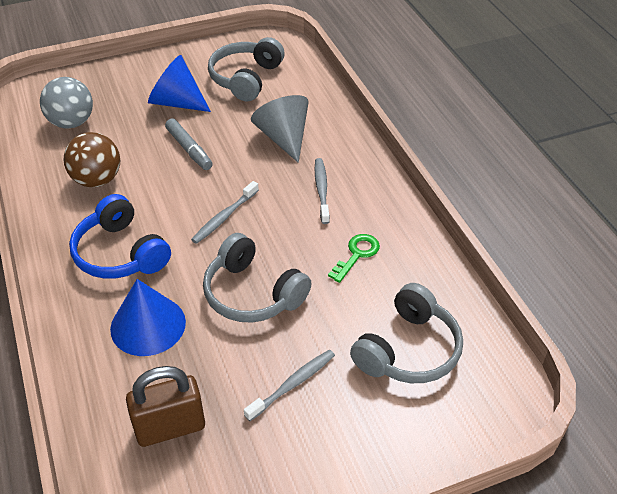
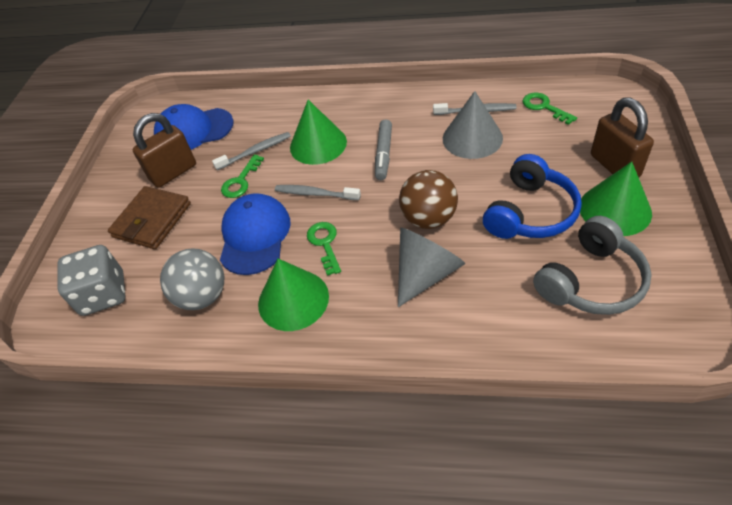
blue cap: 0 -> 2
blue cone: 2 -> 0
brown padlock: 1 -> 2
brown wallet: 0 -> 1
green cone: 0 -> 3
green key: 1 -> 3
grey cone: 1 -> 2
grey dice: 0 -> 1
grey headphones: 3 -> 1

